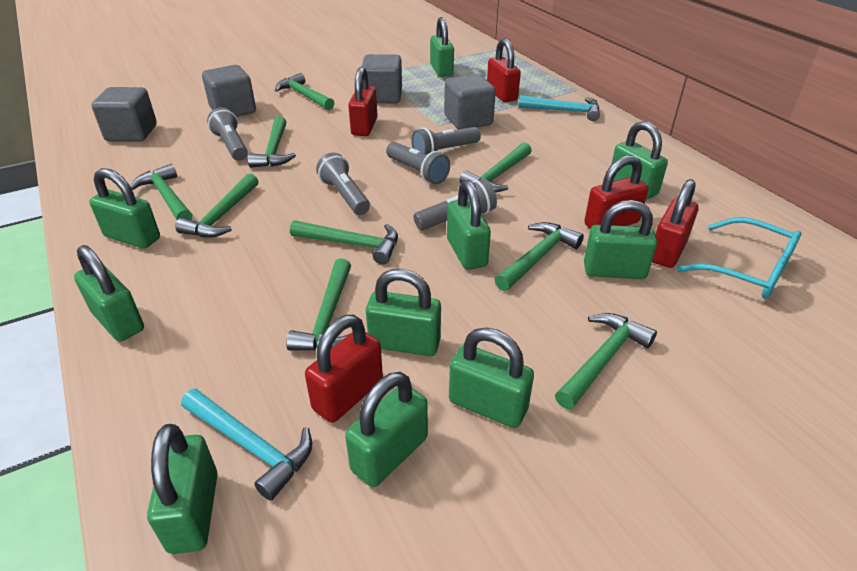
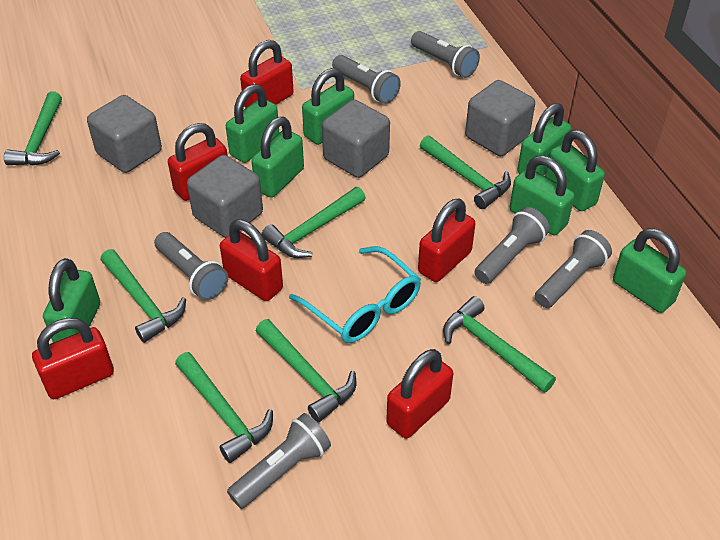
green hammer: 9 -> 7
green padlock: 10 -> 8
grey flashlight: 5 -> 6
red padlock: 5 -> 6
turquoise hammer: 2 -> 0

